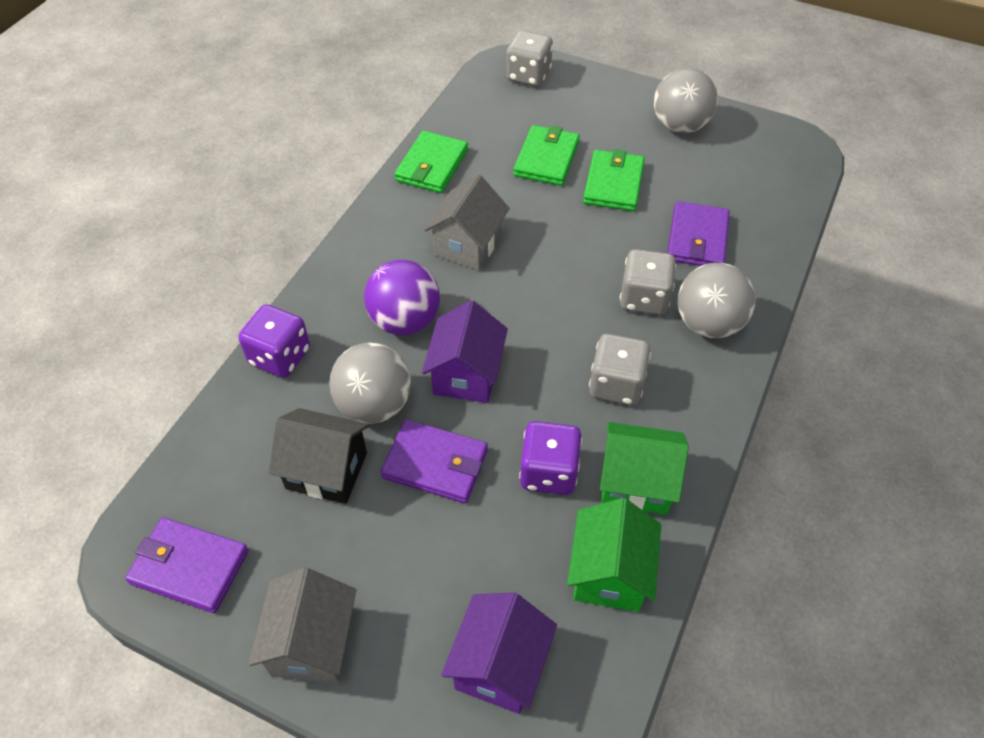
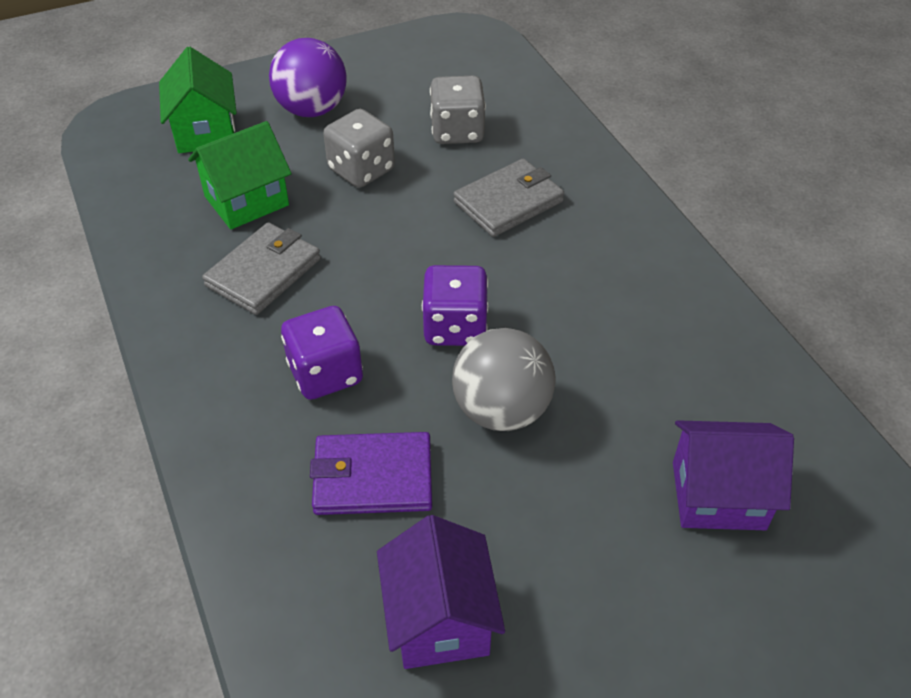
black house: 1 -> 0
green wallet: 3 -> 0
grey ball: 3 -> 1
grey dice: 3 -> 2
grey house: 2 -> 0
grey wallet: 0 -> 2
purple wallet: 3 -> 1

